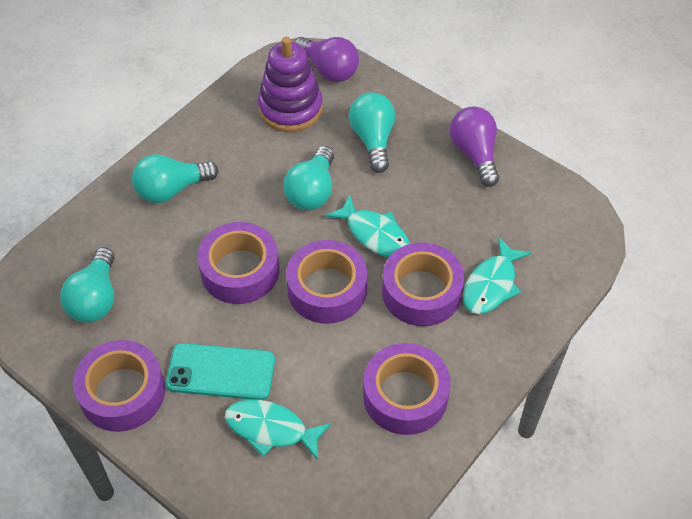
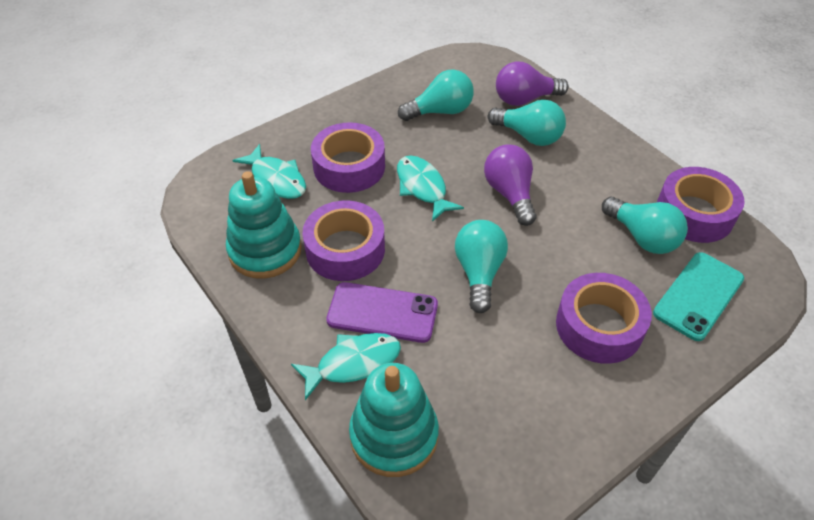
purple phone: 0 -> 1
purple stacking toy: 1 -> 0
purple tape: 5 -> 4
turquoise stacking toy: 0 -> 2

